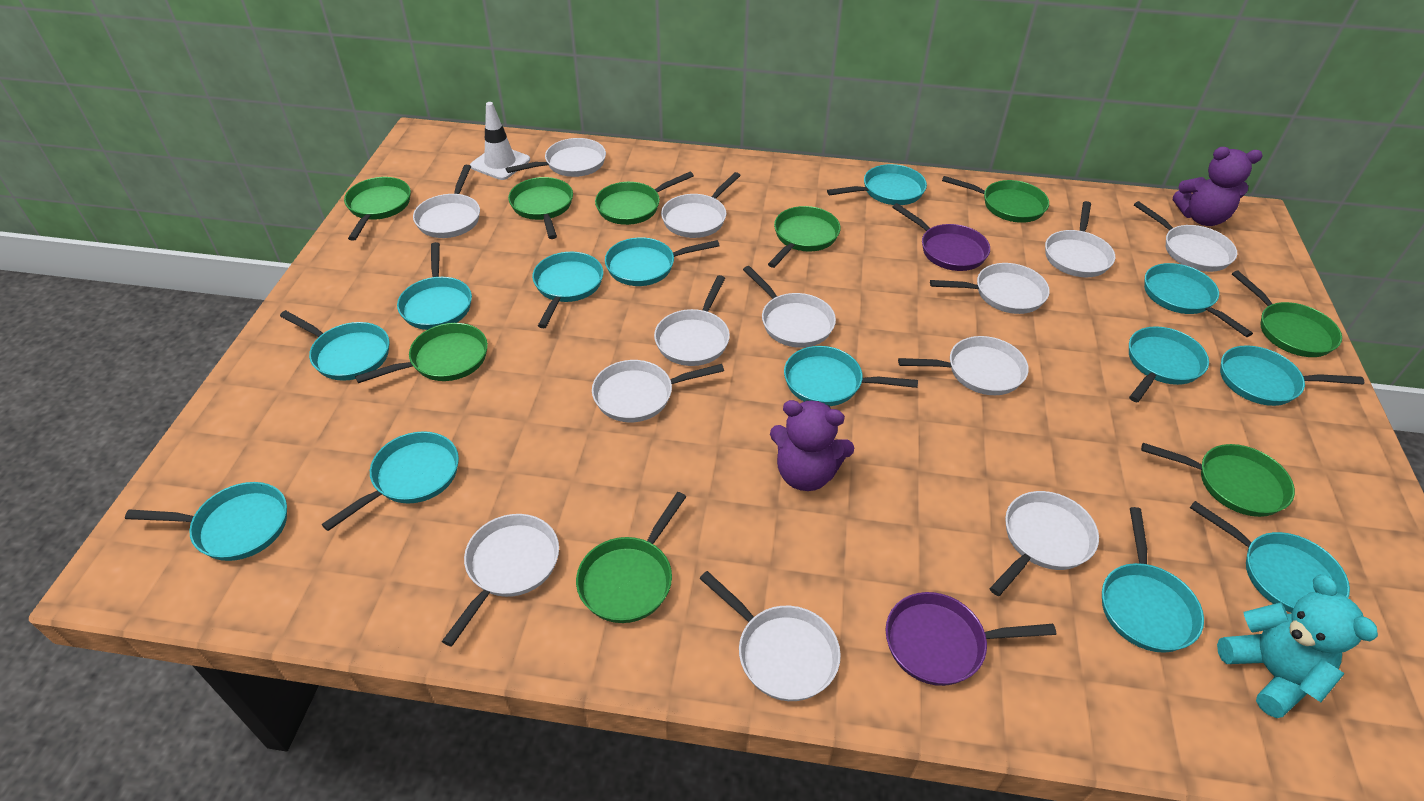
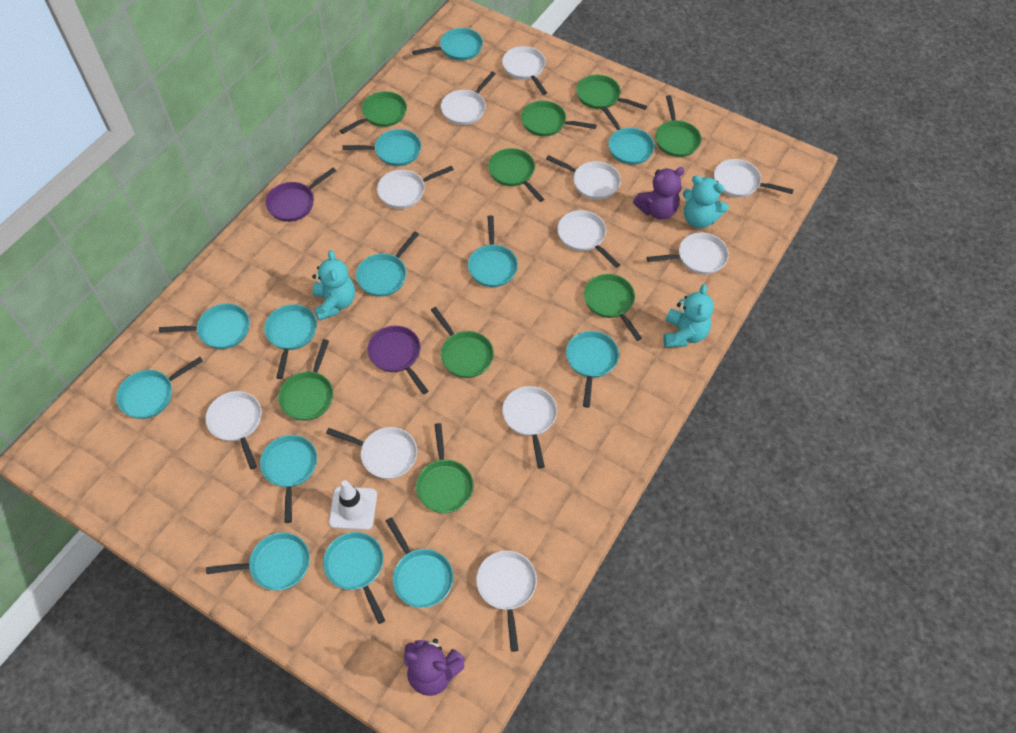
turquoise teddy bear: 1 -> 3
white pan: 13 -> 11

